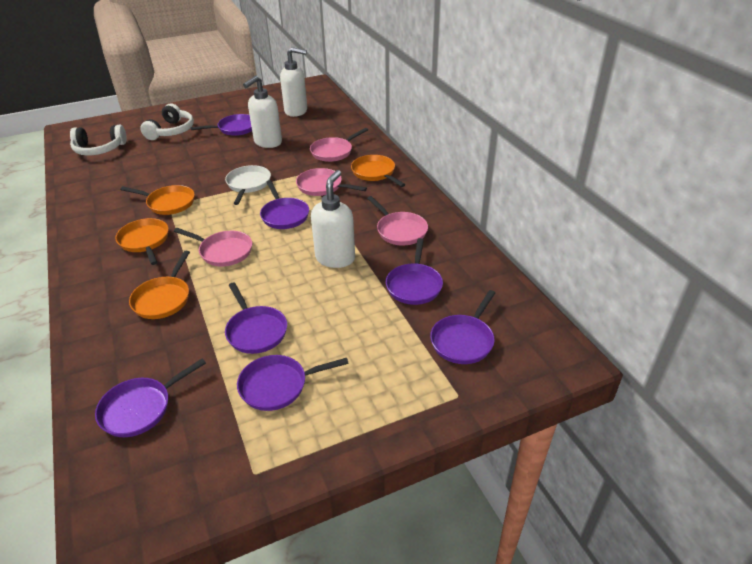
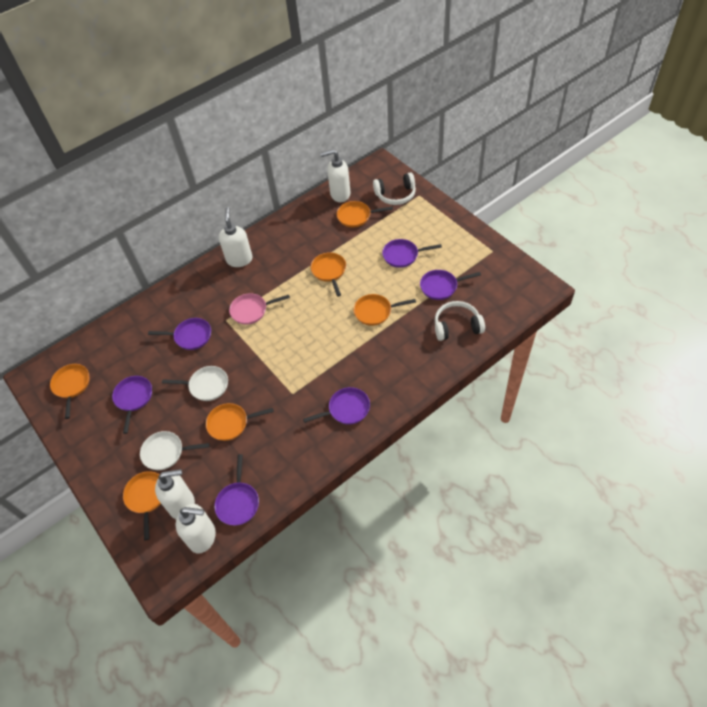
orange pan: 4 -> 6
pink pan: 4 -> 1
purple pan: 7 -> 6
white pan: 1 -> 2
white soap dispenser: 3 -> 4

